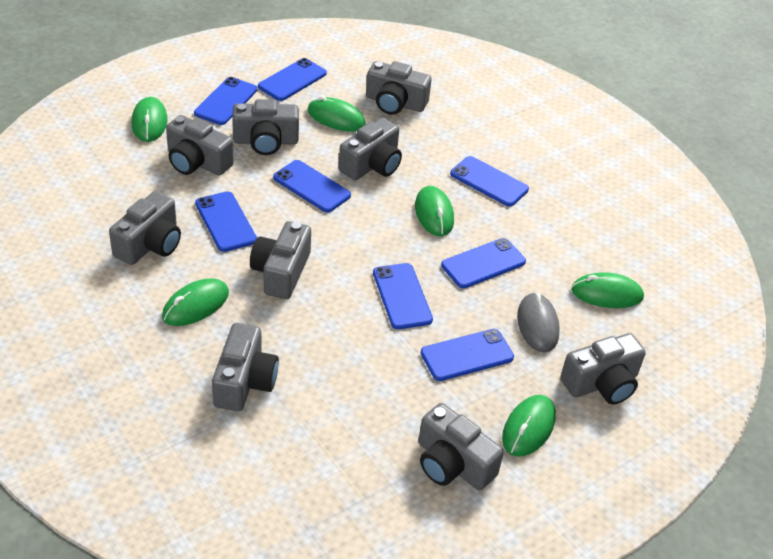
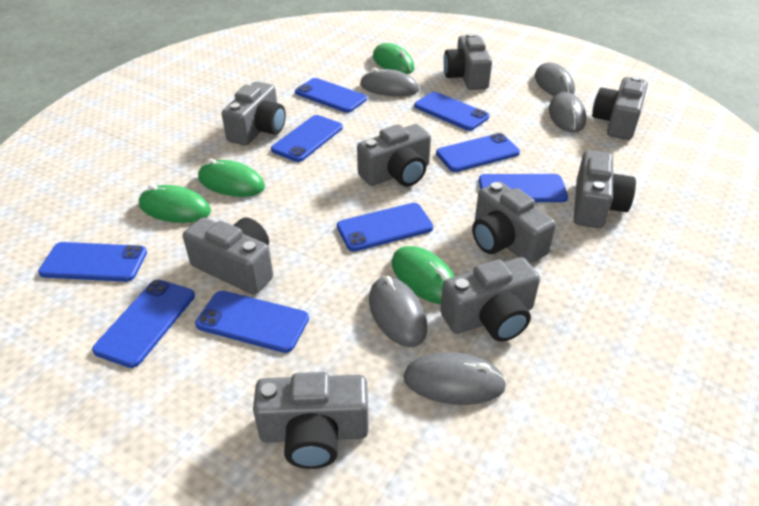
blue phone: 8 -> 9
green mouse: 6 -> 4
grey mouse: 1 -> 5

